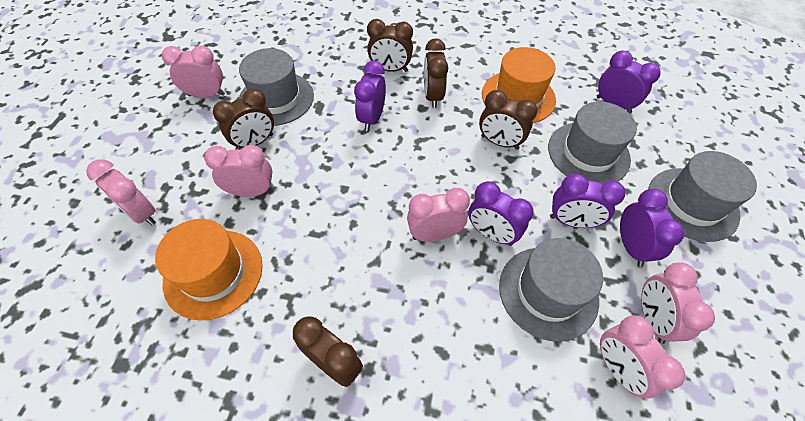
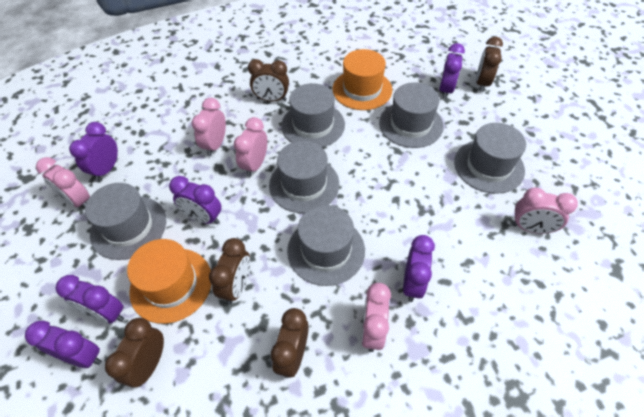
grey hat: 4 -> 6
pink clock: 6 -> 5
purple clock: 5 -> 6

